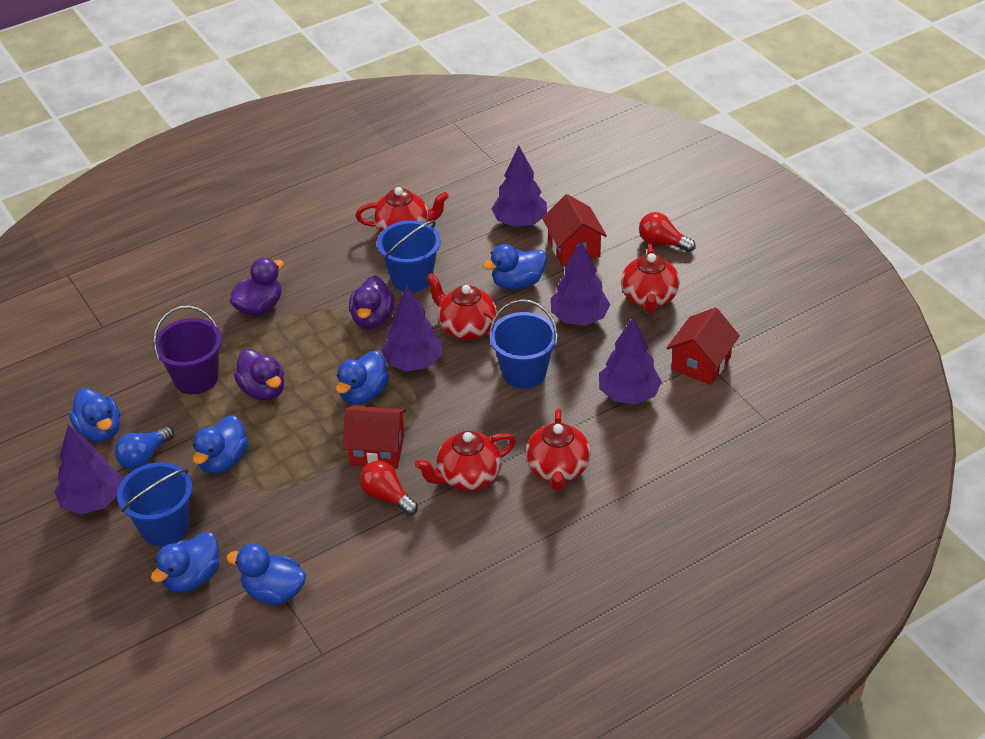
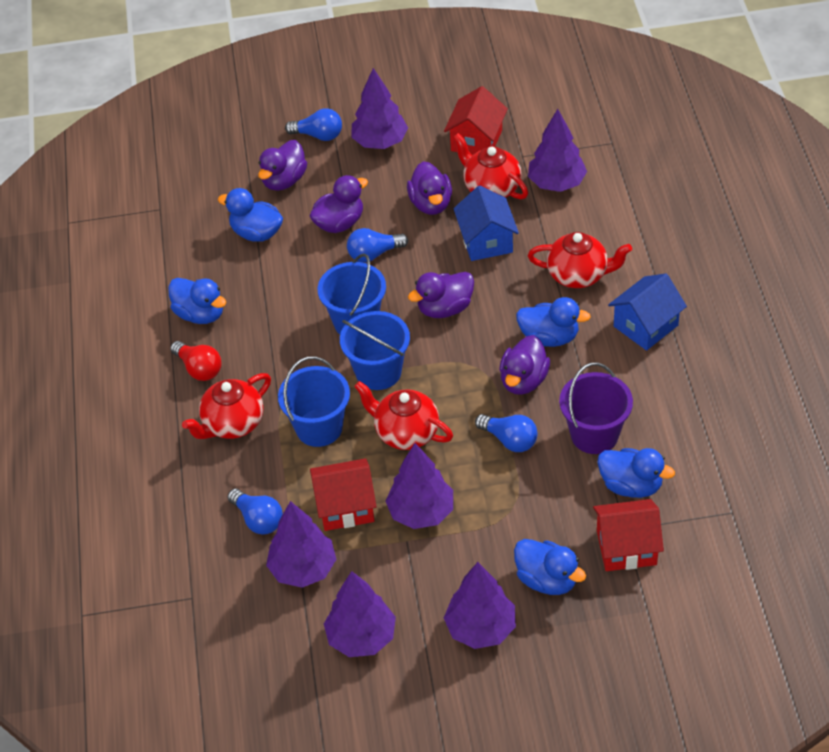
blue duck: 6 -> 5
blue house: 0 -> 2
blue light bulb: 1 -> 4
purple duck: 3 -> 5
purple tree: 5 -> 6
red light bulb: 2 -> 1
red teapot: 5 -> 4

